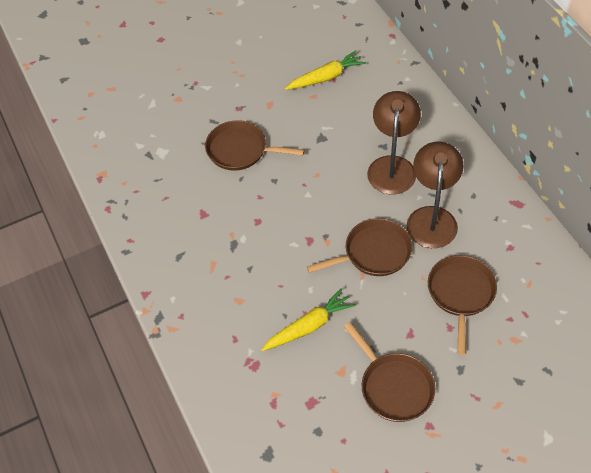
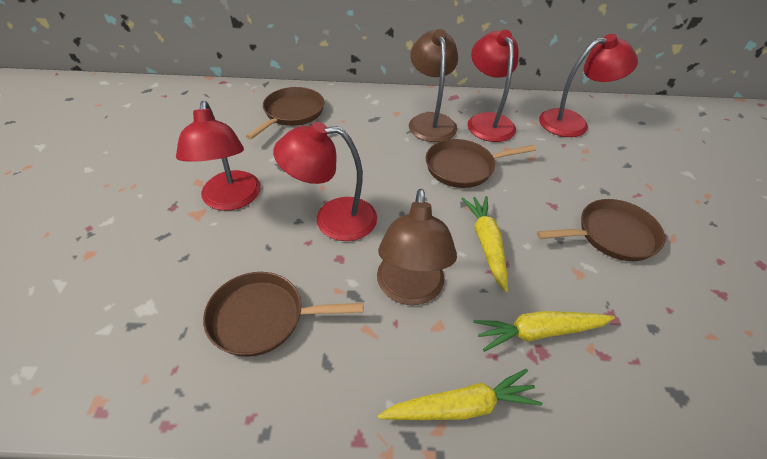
red lamp: 0 -> 4
yellow carrot: 2 -> 3

